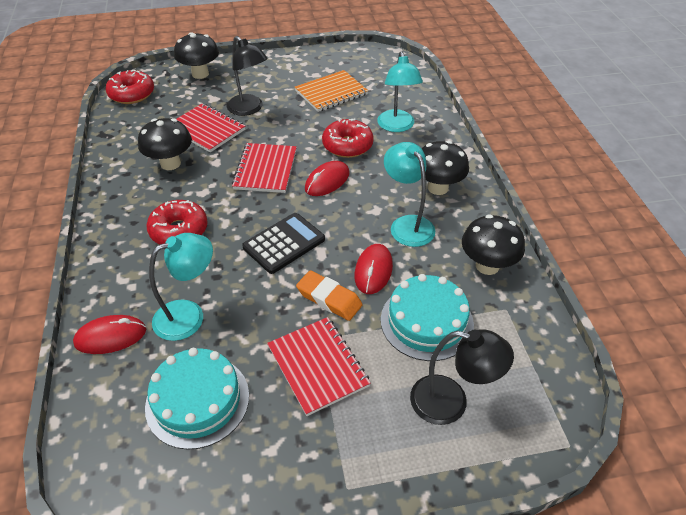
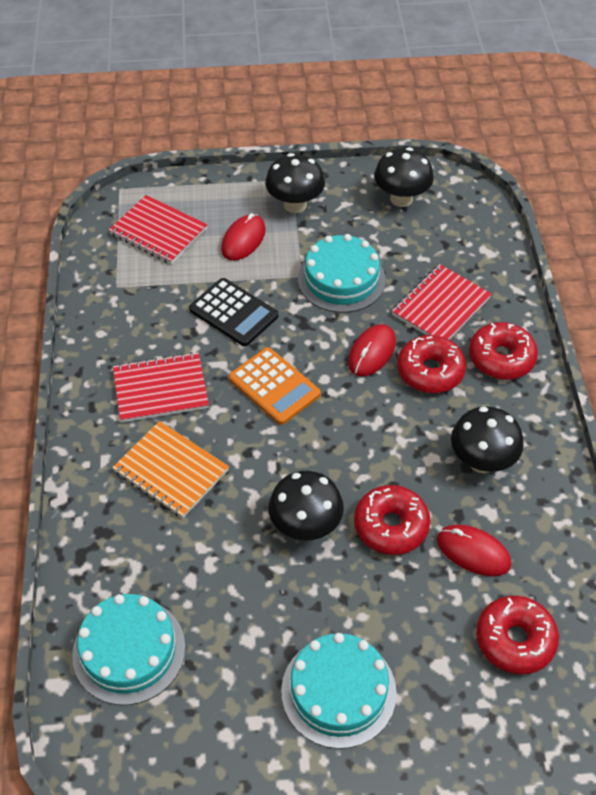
black lamp: 2 -> 0
orange calculator: 0 -> 1
orange eraser: 1 -> 0
red donut: 3 -> 4
turquoise cake: 2 -> 3
turquoise lamp: 3 -> 0

